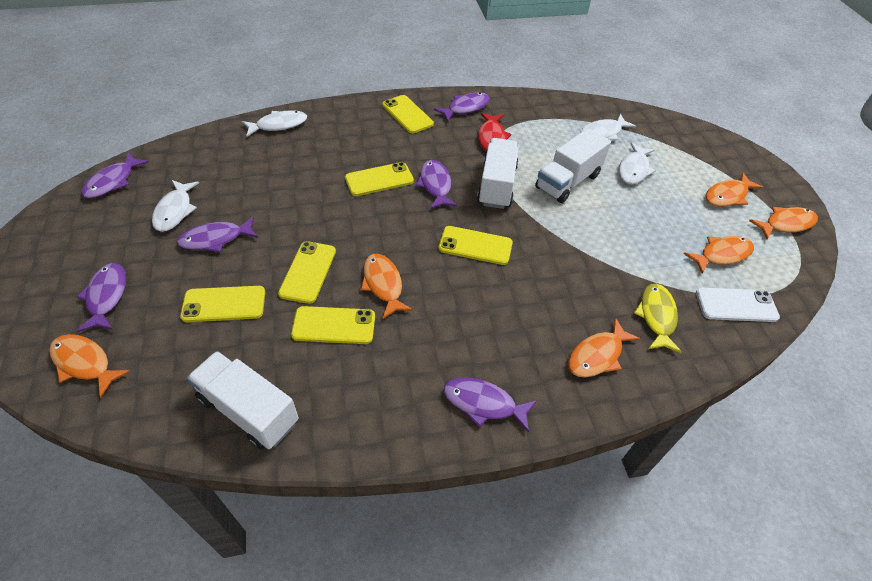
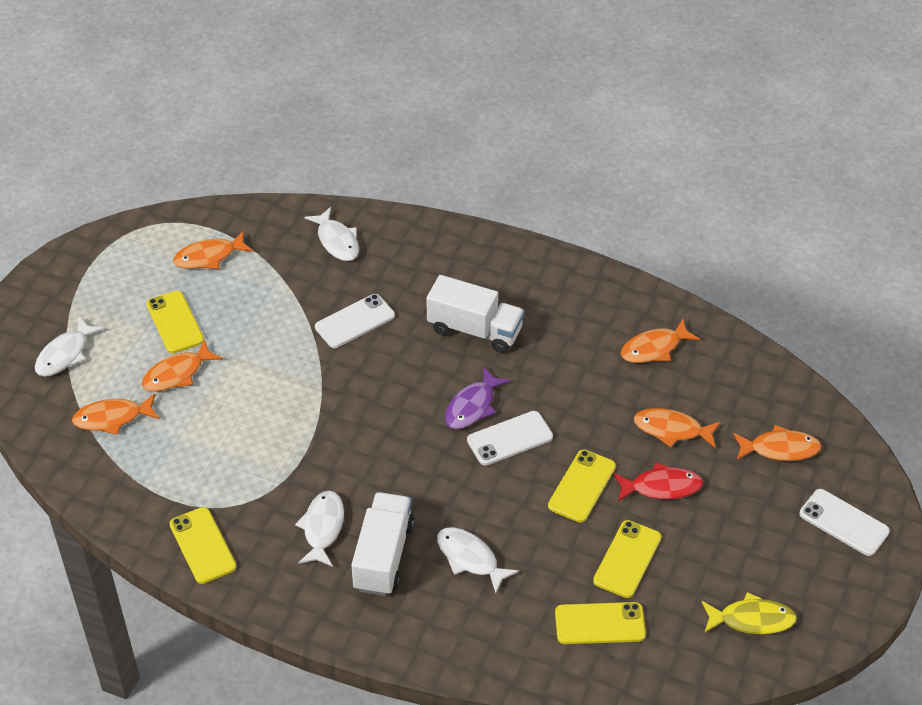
purple fish: 6 -> 1
white phone: 1 -> 3
white truck: 3 -> 2
yellow phone: 6 -> 5

